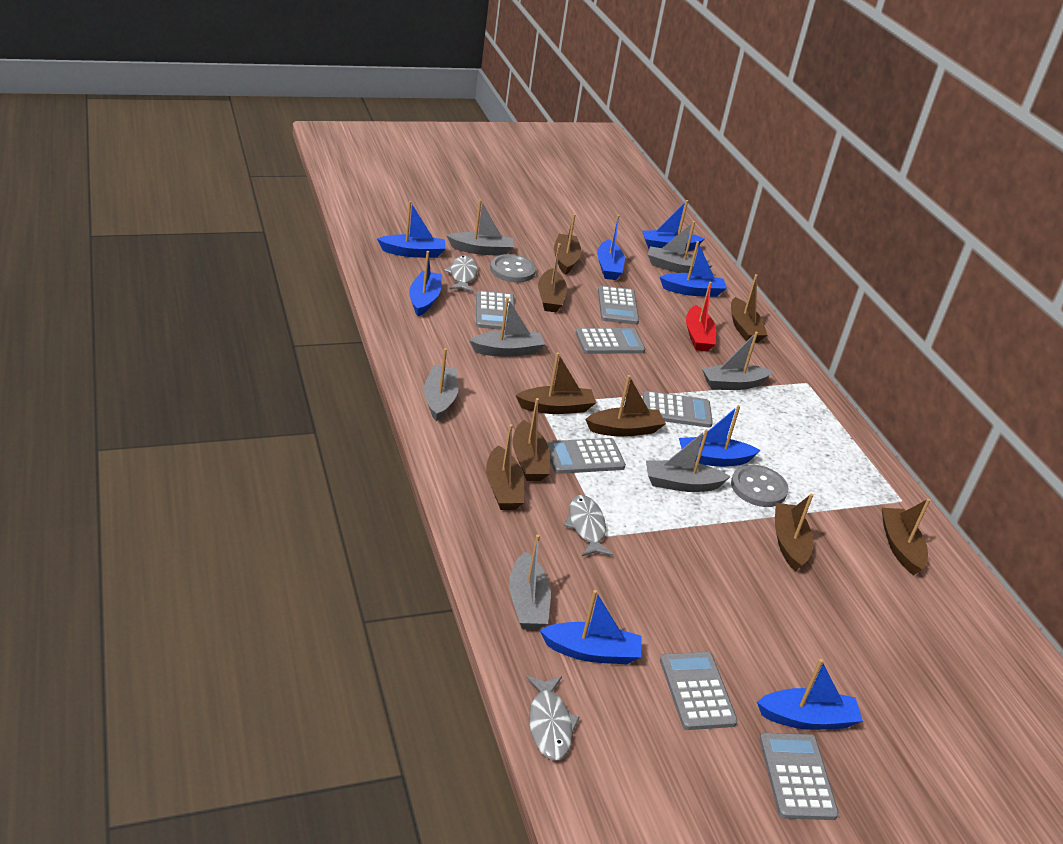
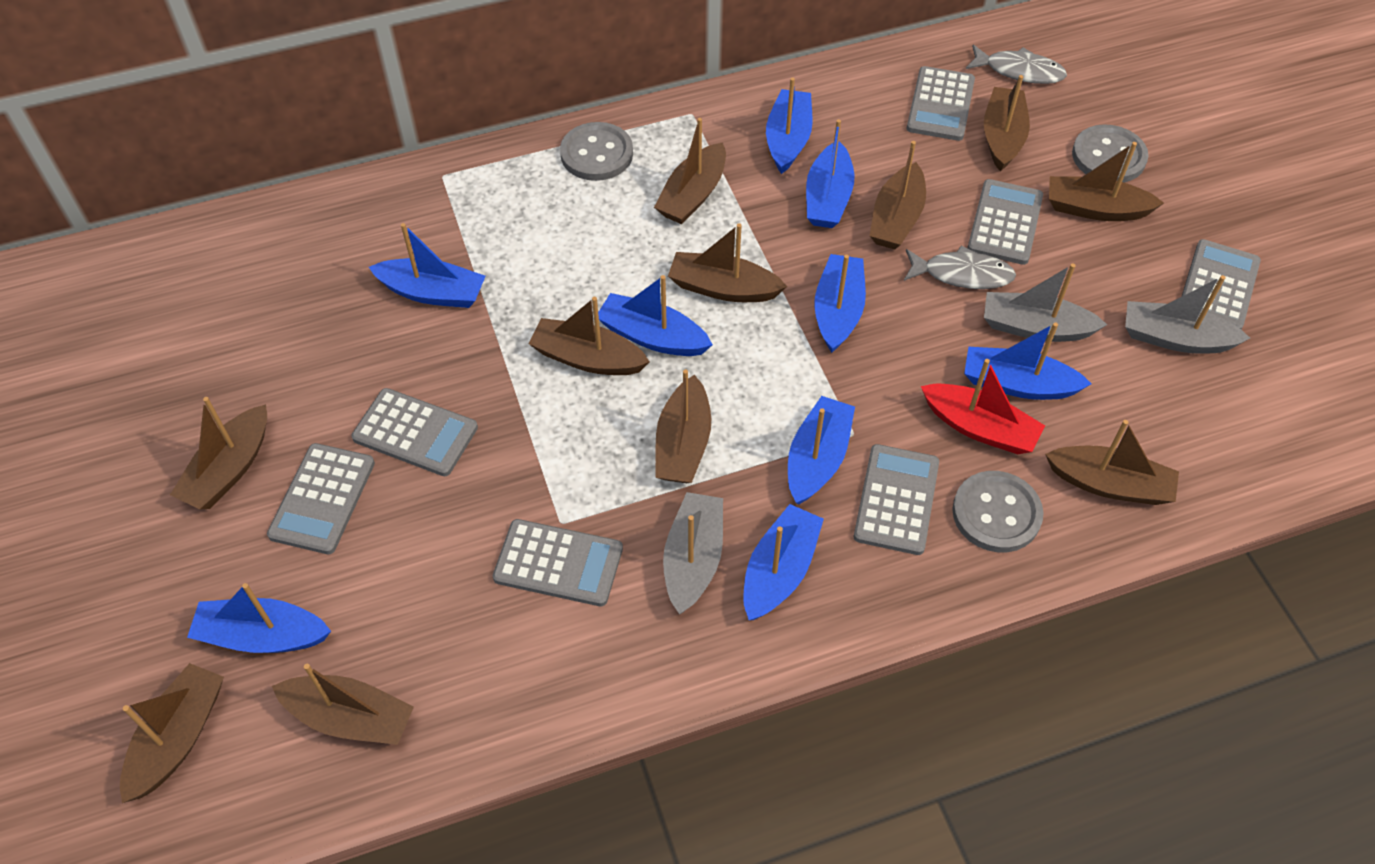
blue boat: 8 -> 9
brown boat: 9 -> 11
grey boat: 7 -> 3
grey button: 2 -> 3
grey fish: 3 -> 2

